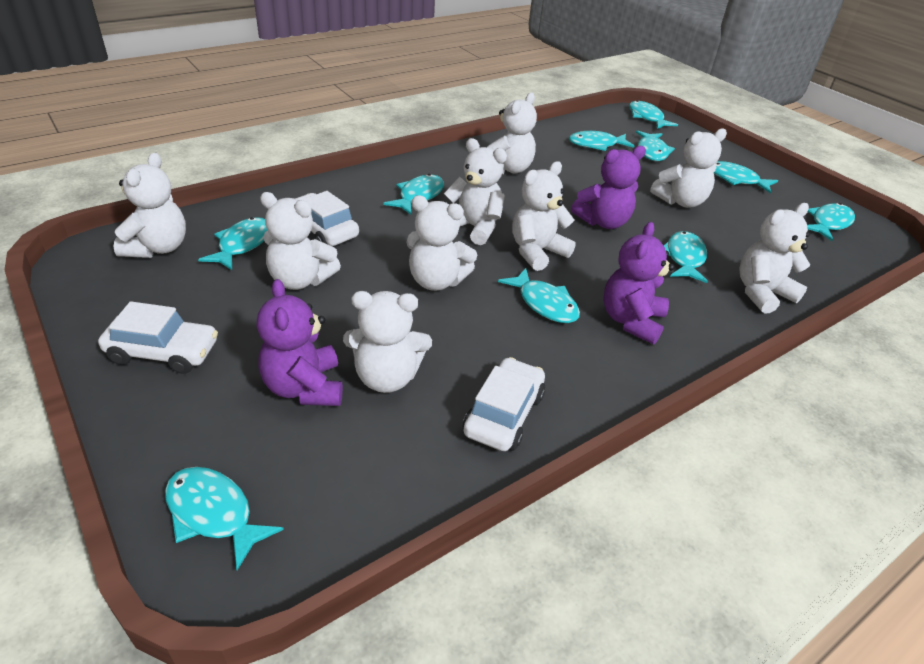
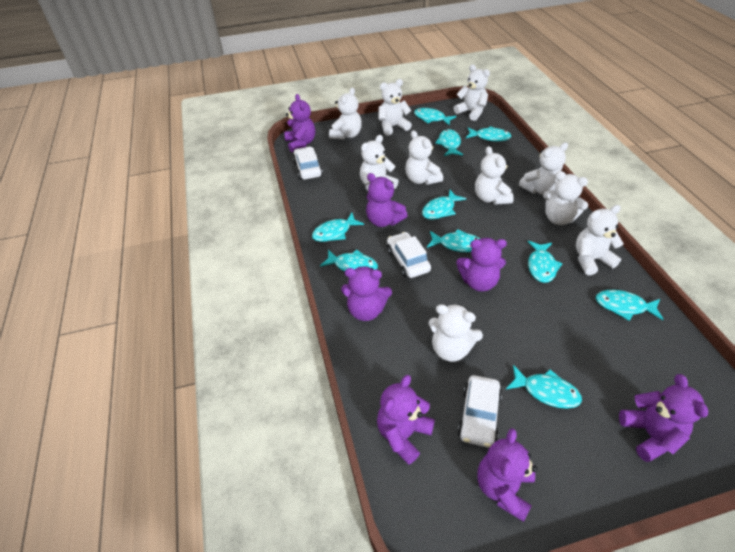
purple teddy bear: 3 -> 7
white teddy bear: 9 -> 10

